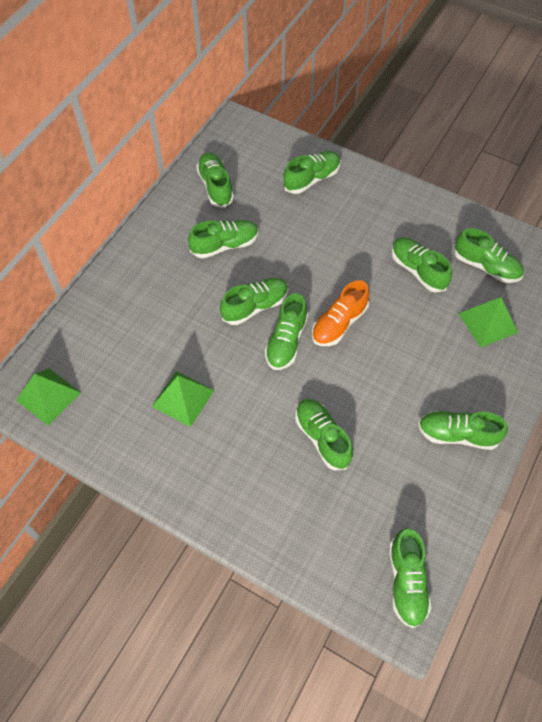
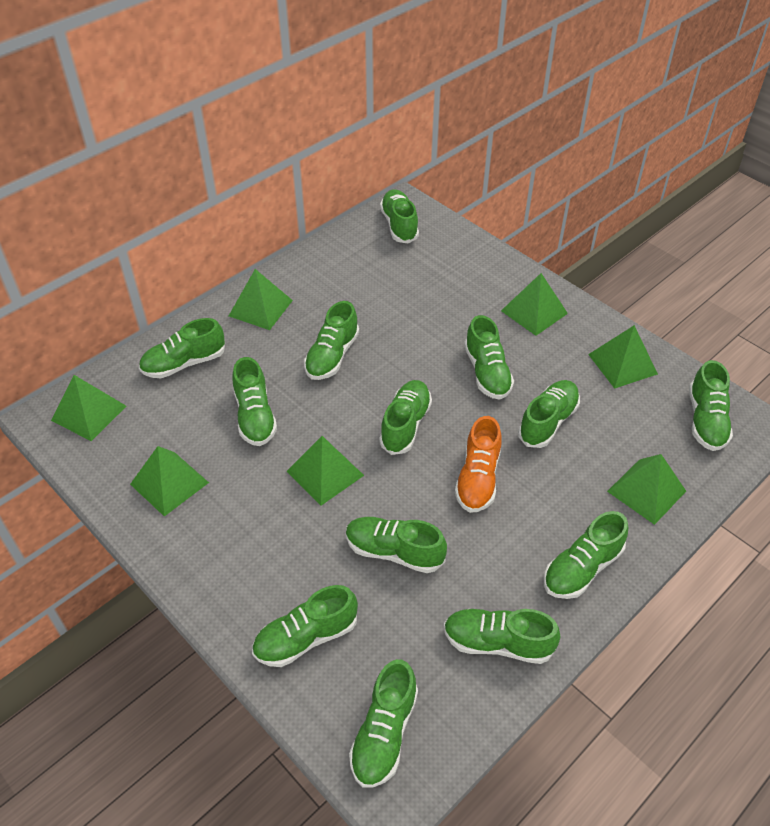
green pyramid: 3 -> 7
green shoe: 10 -> 13

